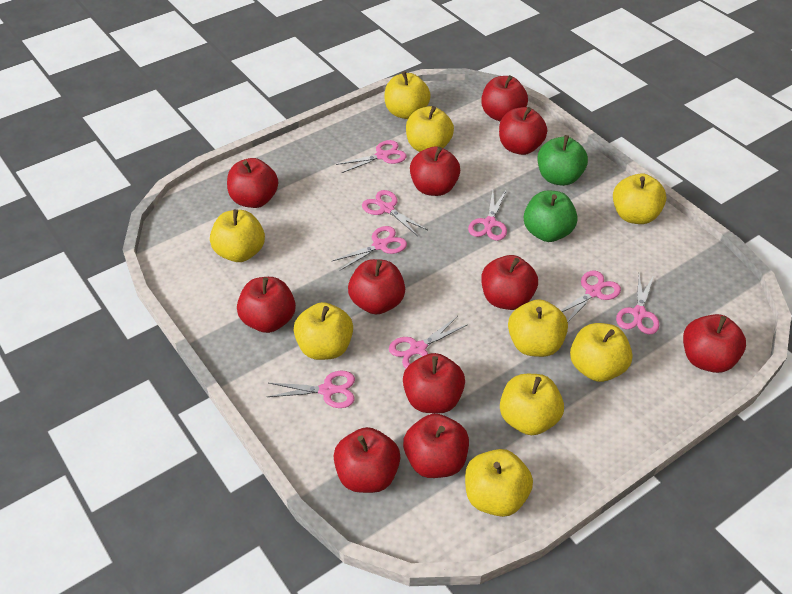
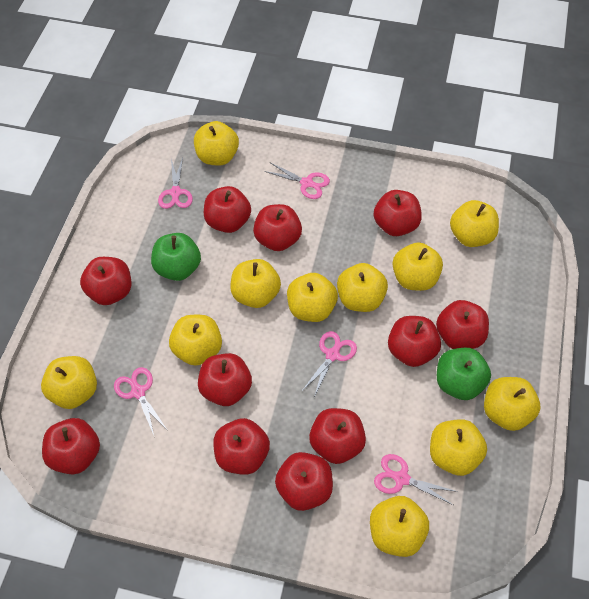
pink scissors: 8 -> 5
yellow apple: 9 -> 11

